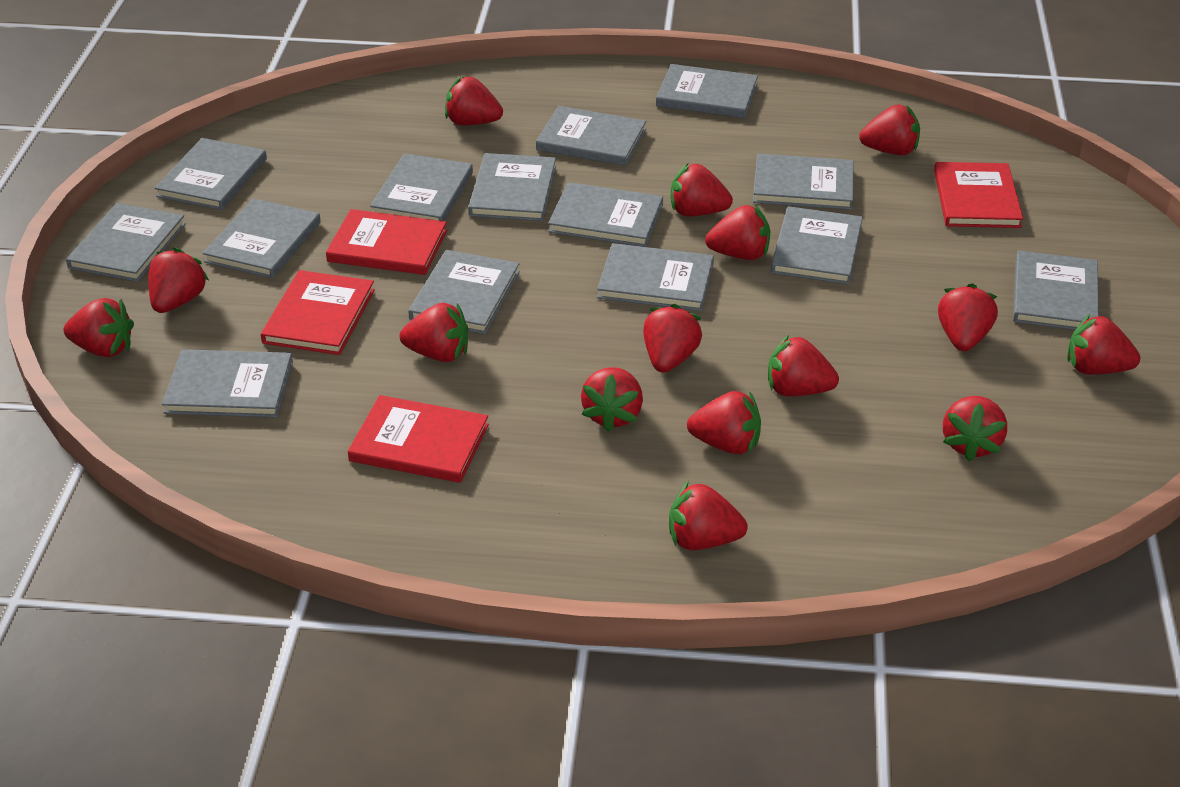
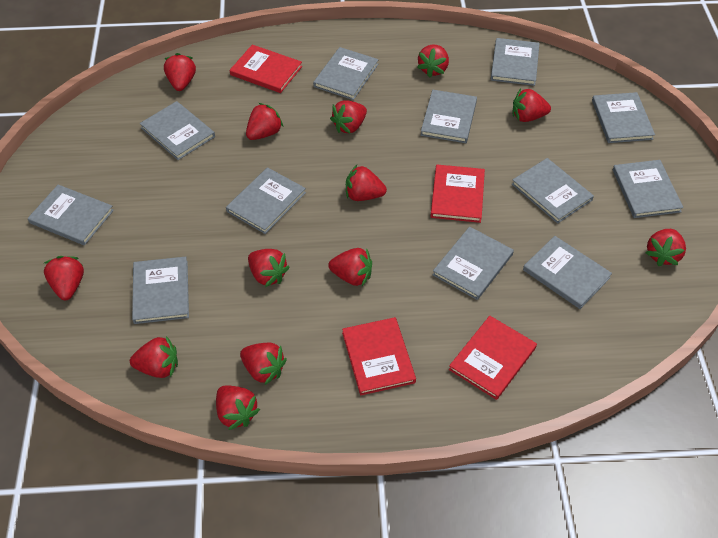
grey book: 14 -> 12
red strawberry: 15 -> 13

